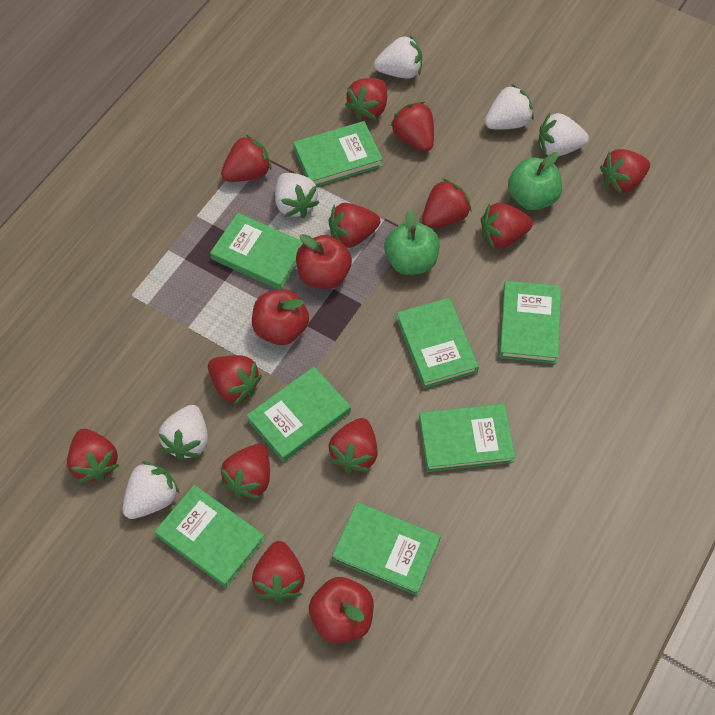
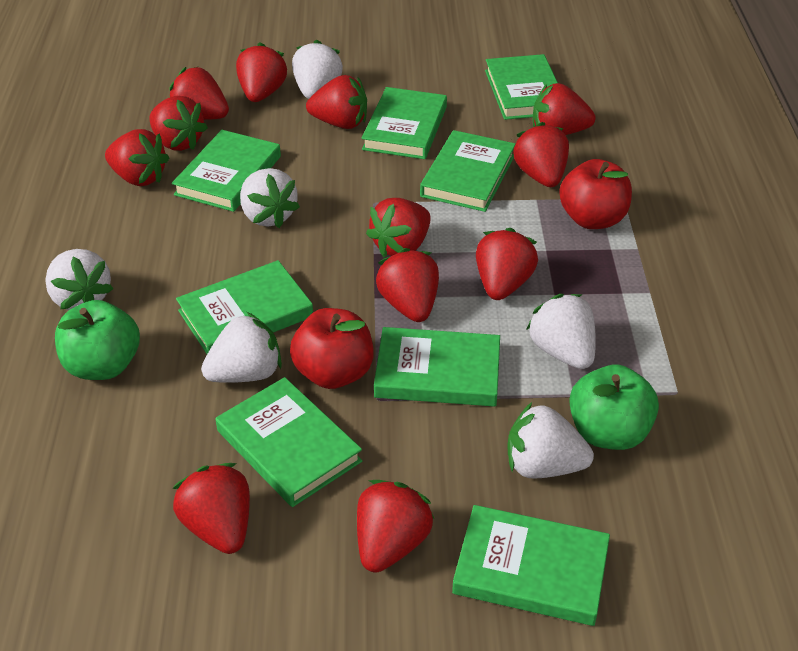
red apple: 3 -> 2

